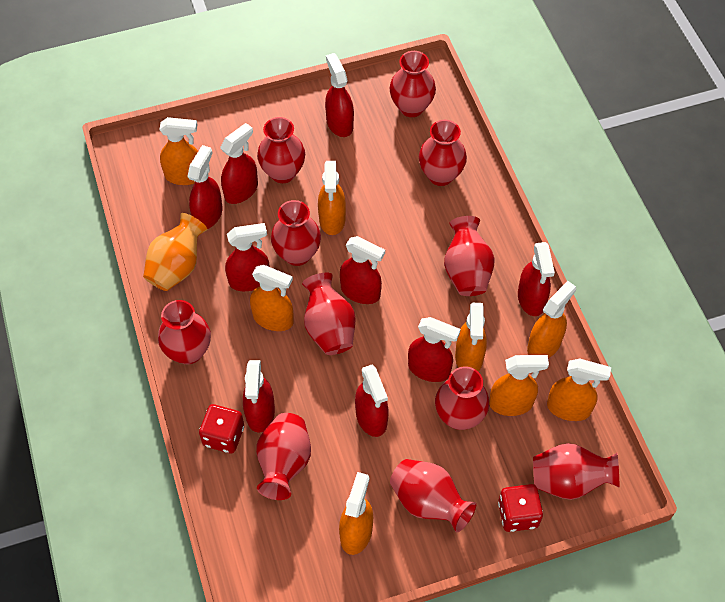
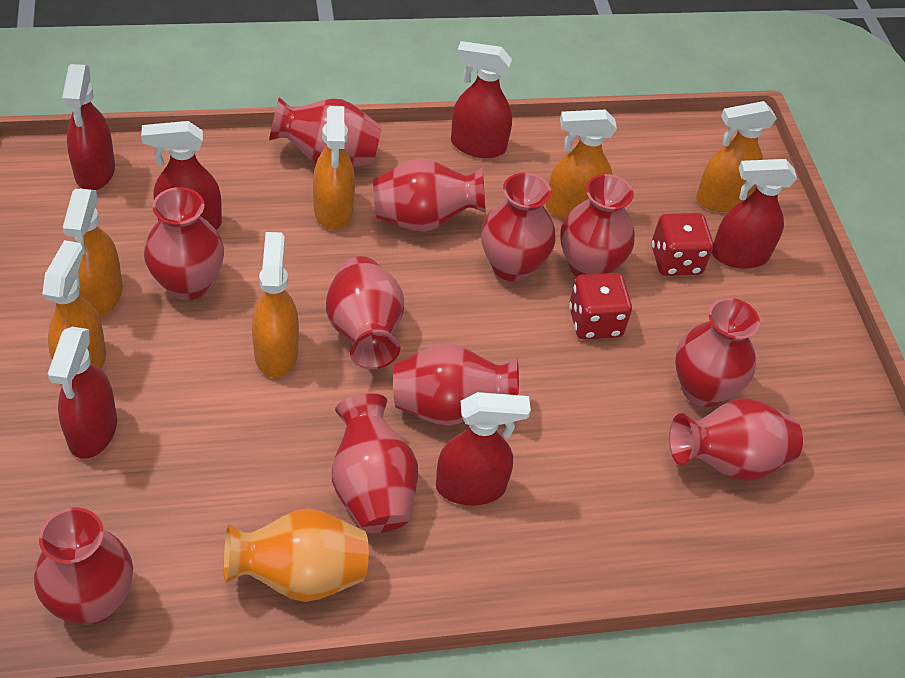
orange spray bottle: 8 -> 6
red spray bottle: 9 -> 6

